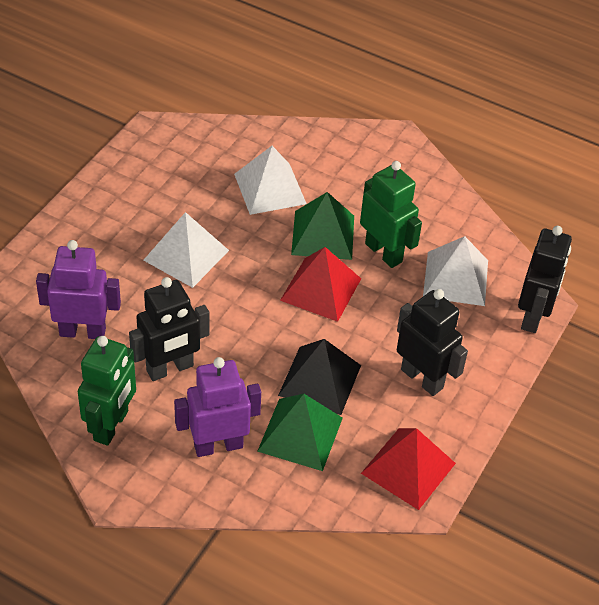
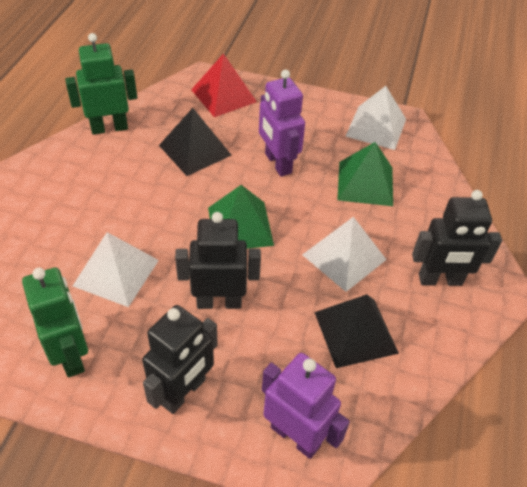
black pyramid: 1 -> 2
red pyramid: 2 -> 1

